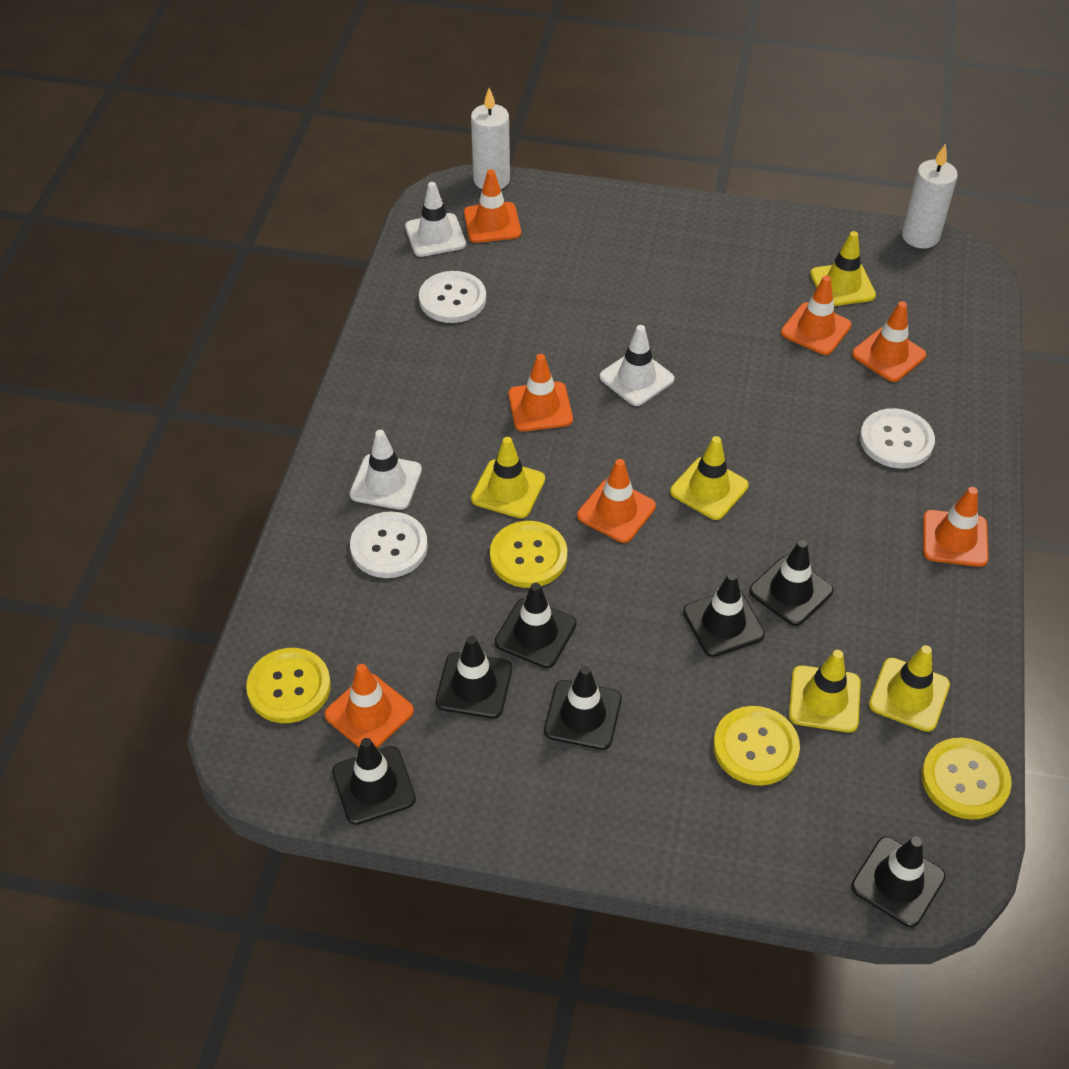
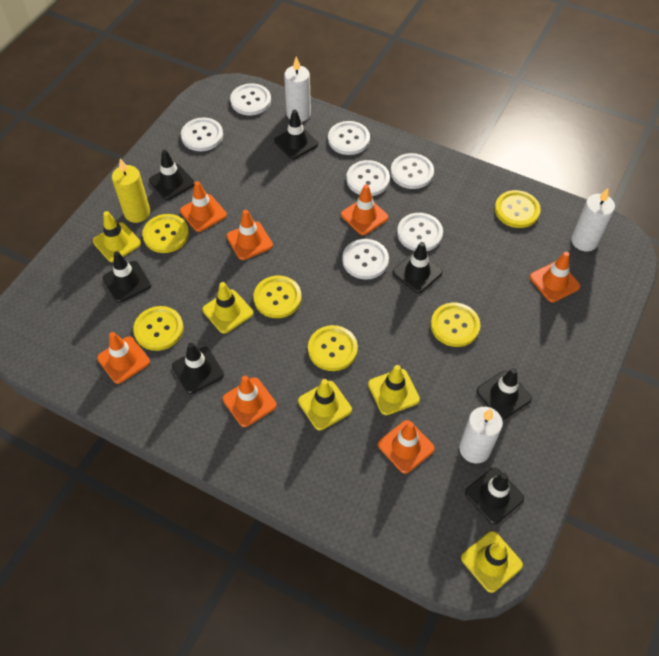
white button: 3 -> 7
white candle: 2 -> 3
white traffic cone: 3 -> 0
yellow button: 4 -> 6
yellow candle: 0 -> 1

